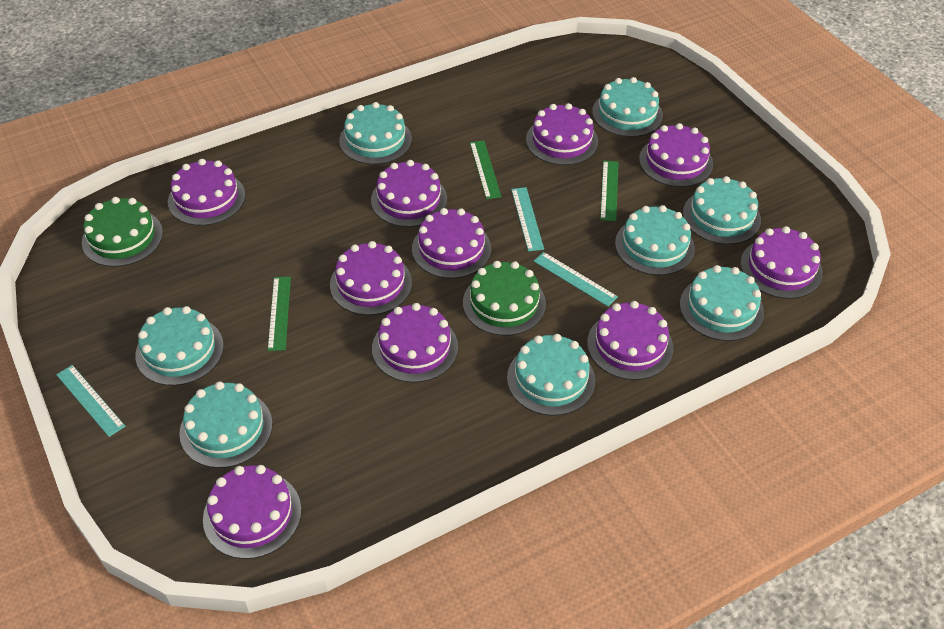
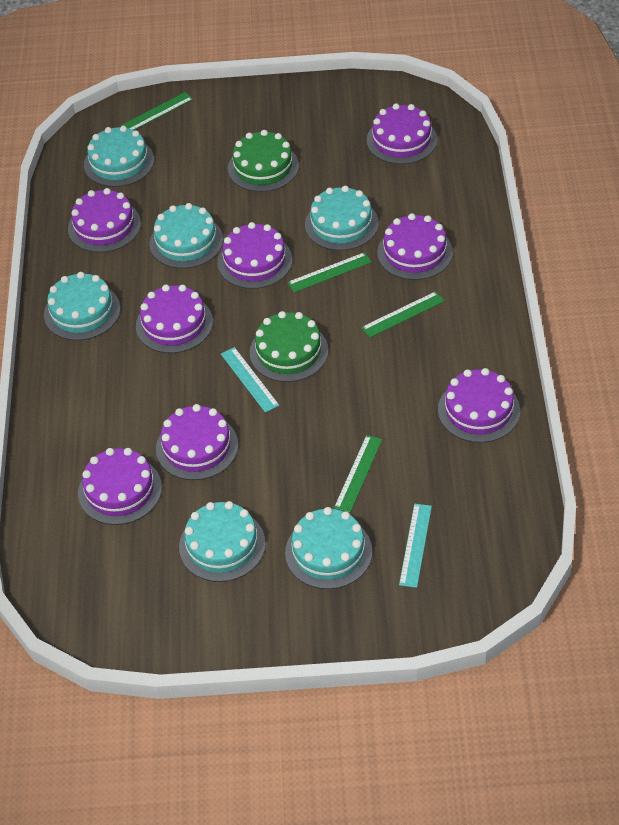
green ruler: 3 -> 4
purple cake: 10 -> 8
turquoise cake: 8 -> 6
turquoise ruler: 3 -> 2

